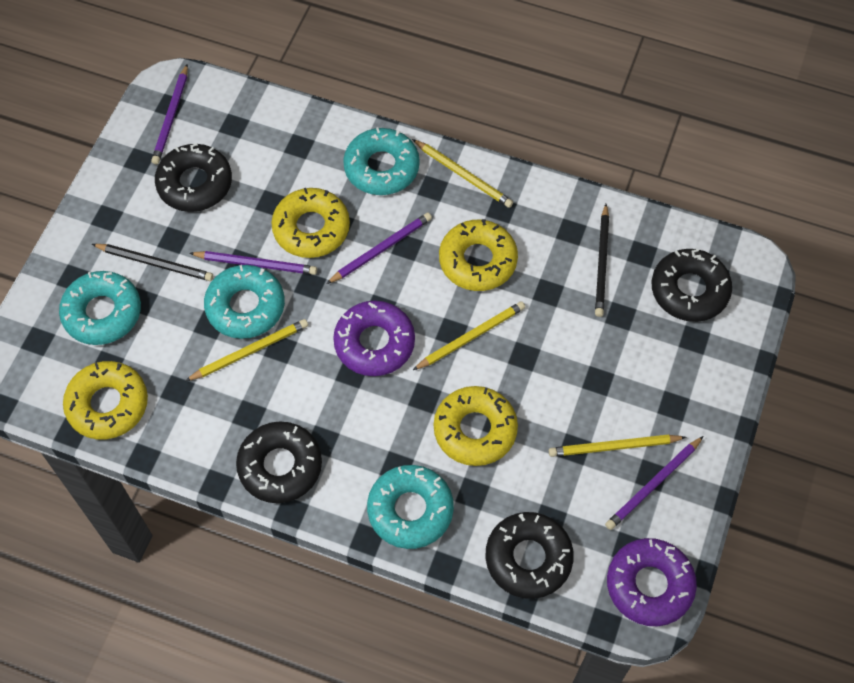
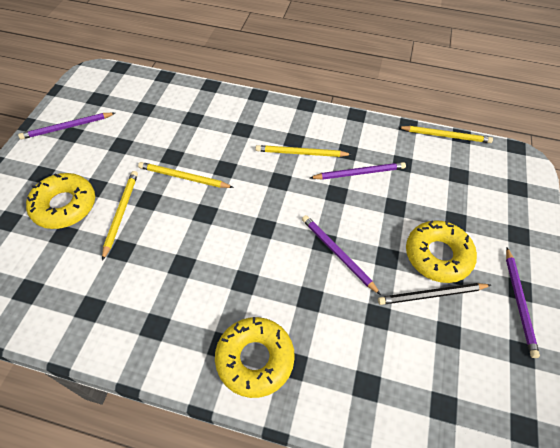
black donut: 4 -> 0
black pencil: 2 -> 1
purple donut: 2 -> 0
turquoise donut: 4 -> 0
yellow donut: 4 -> 3

